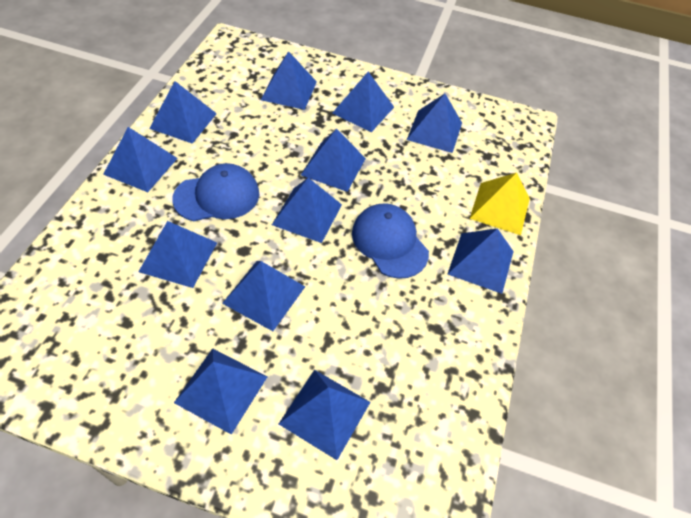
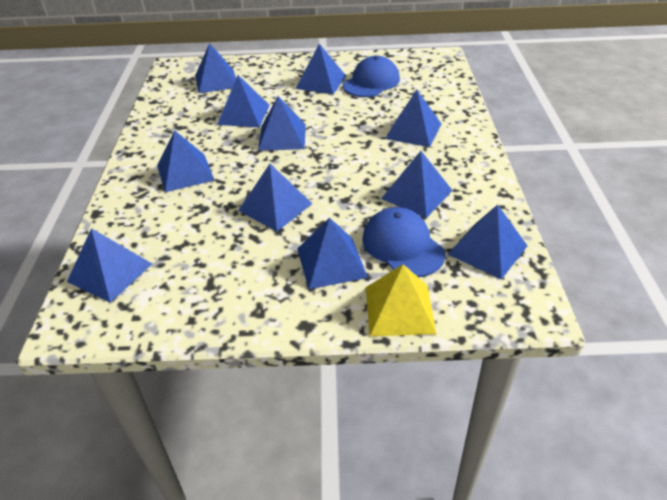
blue pyramid: 12 -> 11

